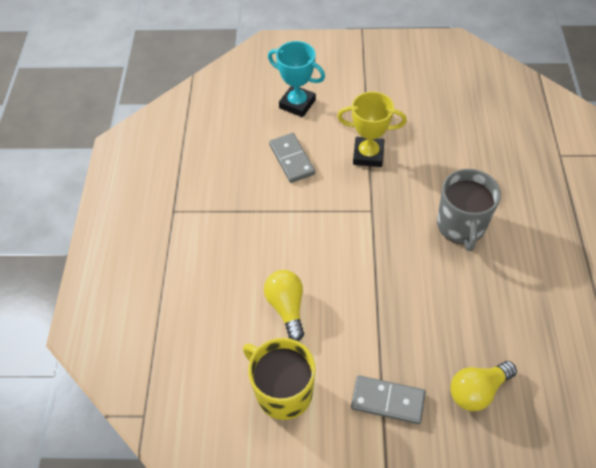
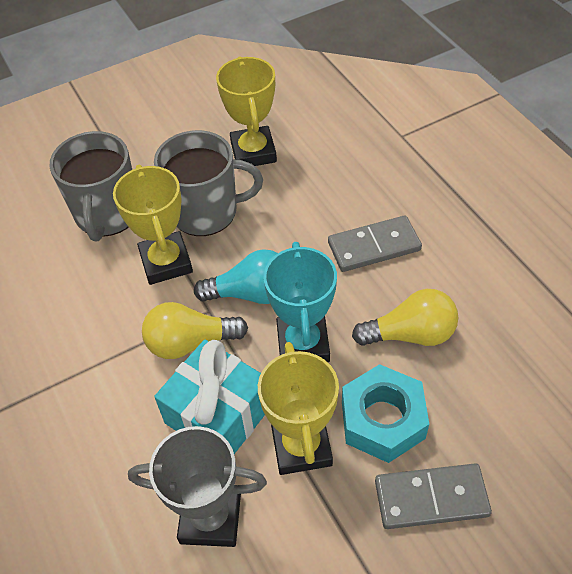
grey mug: 1 -> 2
grey trophy: 0 -> 1
turquoise gift: 0 -> 1
turquoise light bulb: 0 -> 1
turquoise nut: 0 -> 1
yellow mug: 1 -> 0
yellow trophy: 1 -> 3

